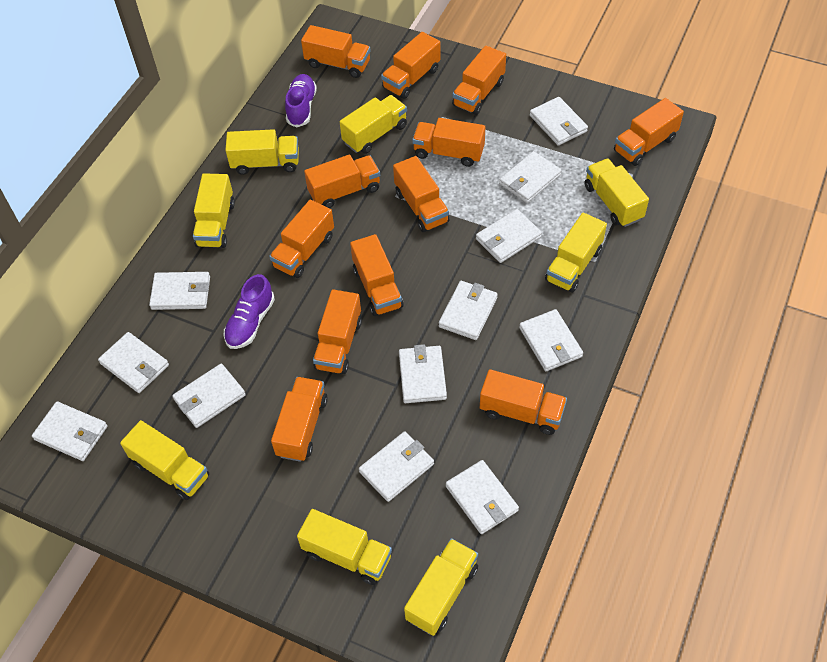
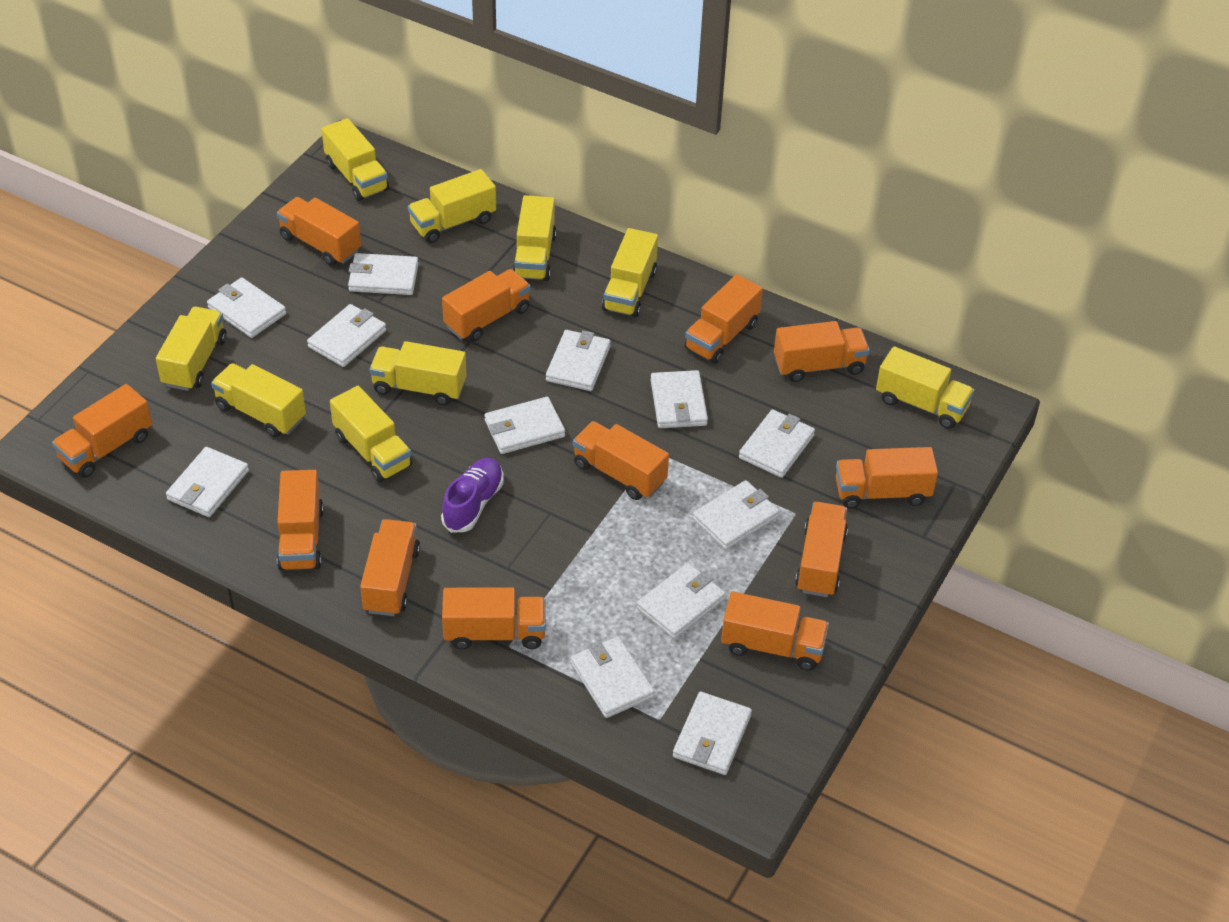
purple shoe: 2 -> 1
yellow truck: 8 -> 9

